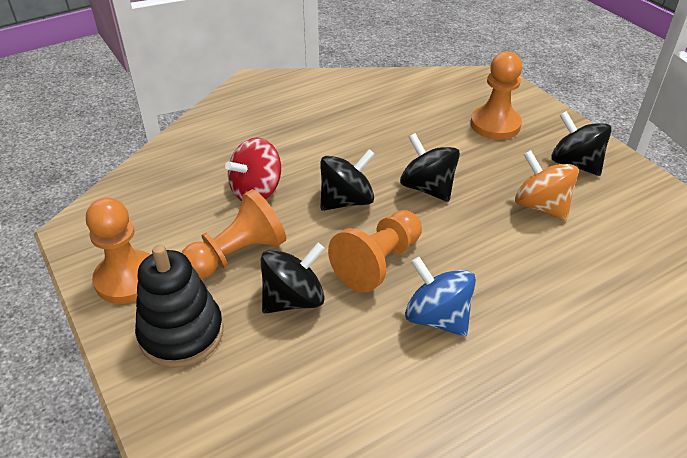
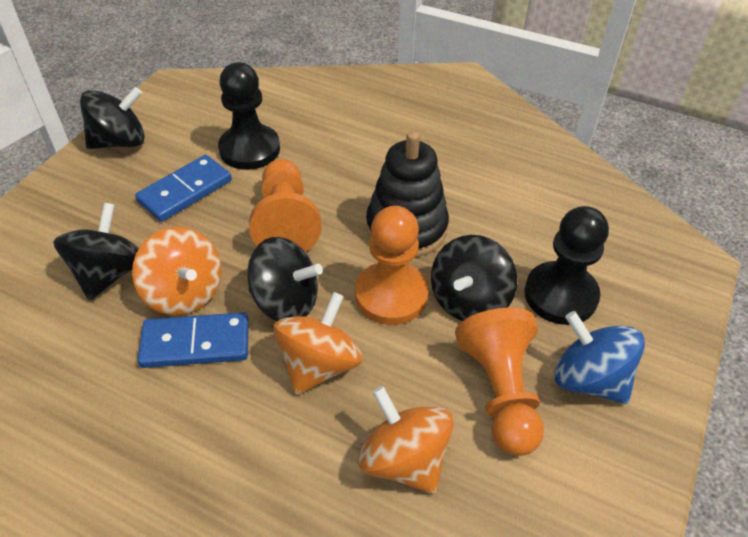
black pawn: 0 -> 2
blue domino: 0 -> 2
orange pawn: 4 -> 3
orange spinning top: 1 -> 3
red spinning top: 1 -> 0

